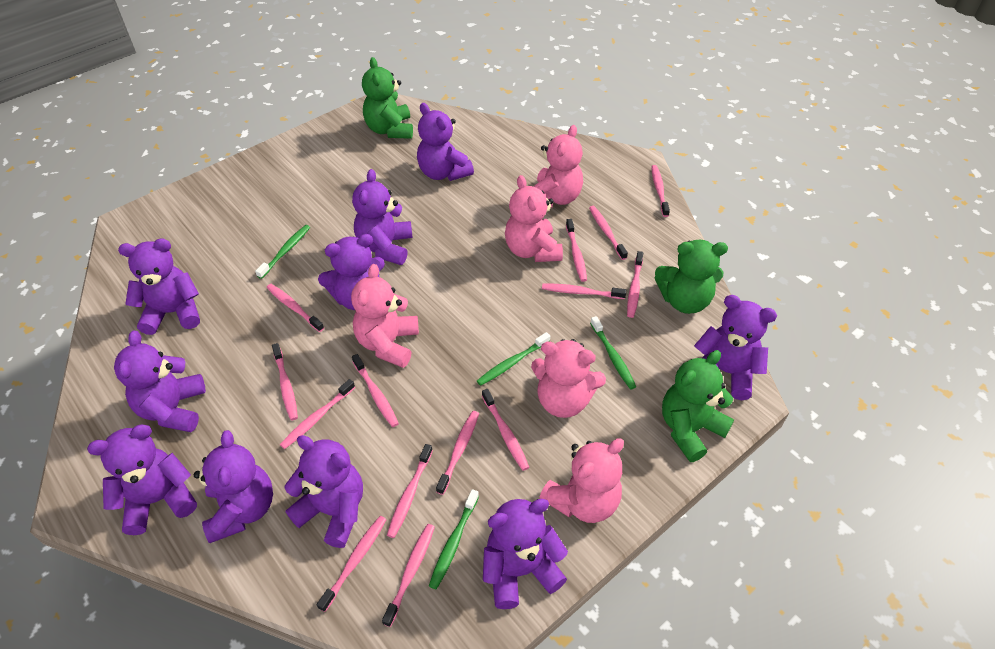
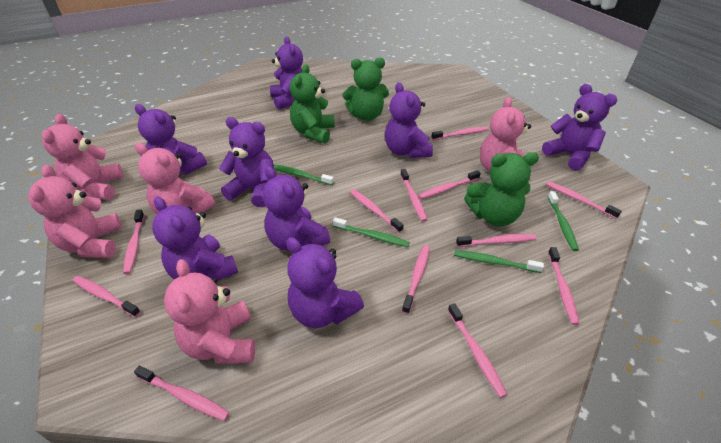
pink toothbrush: 14 -> 12
purple teddy bear: 10 -> 8

